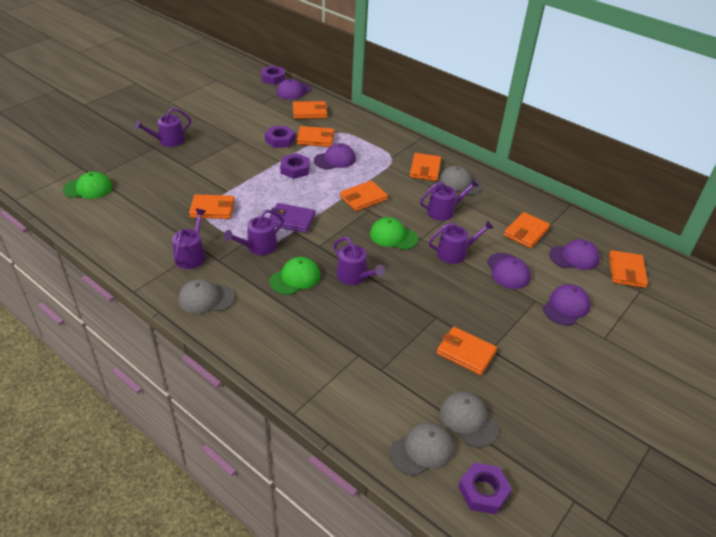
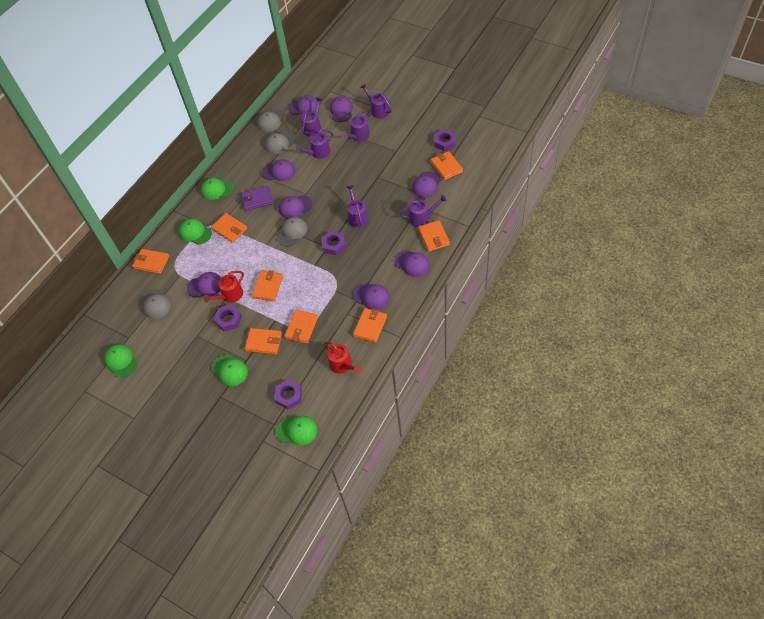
green cap: 3 -> 5
purple cap: 5 -> 8
red watering can: 0 -> 2

